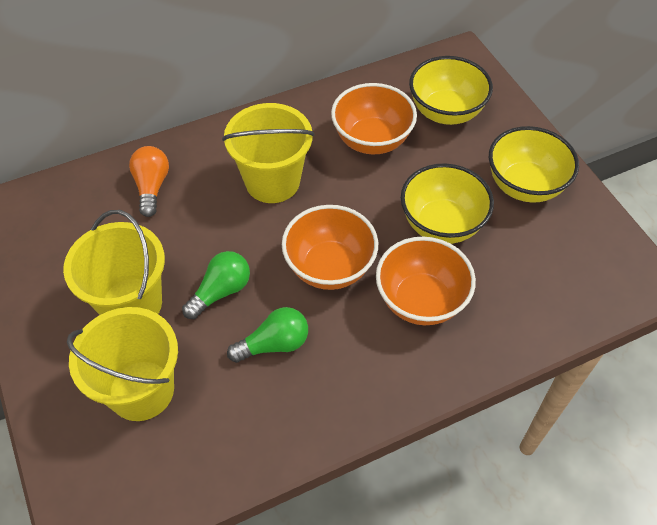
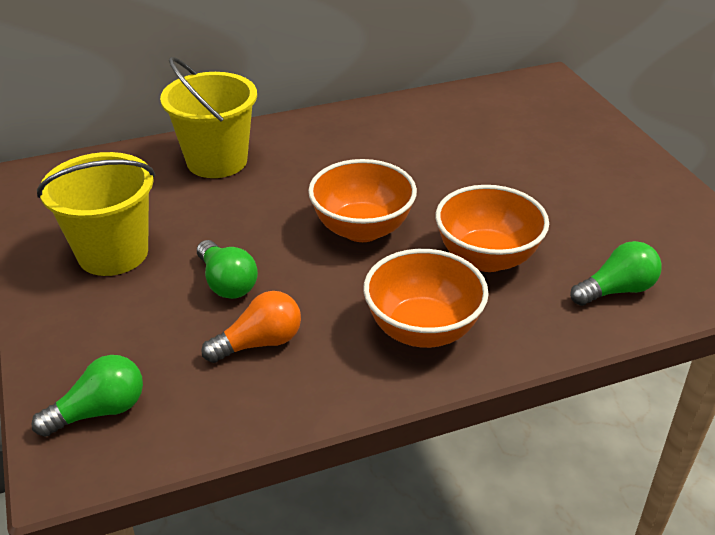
green light bulb: 2 -> 3
yellow bowl: 3 -> 0
yellow bucket: 3 -> 2

